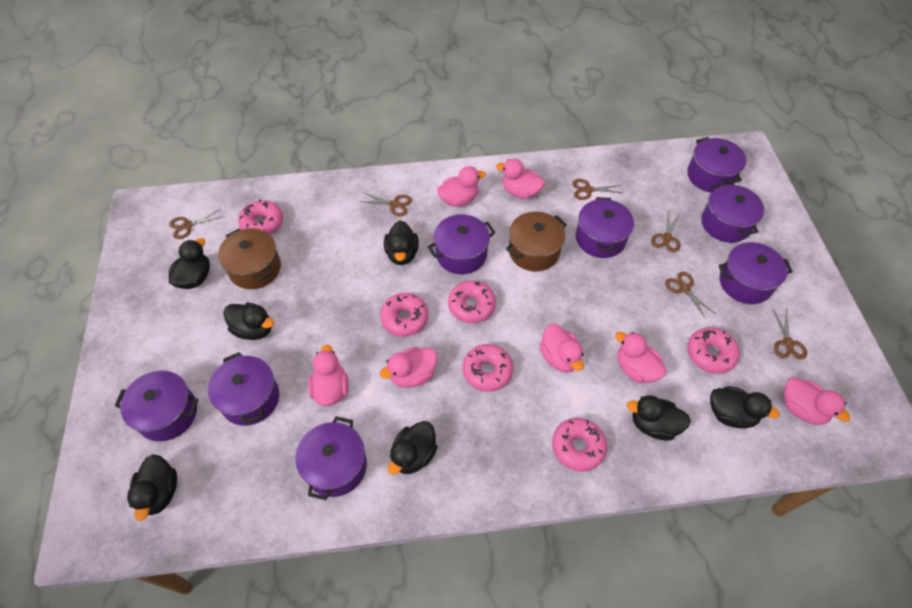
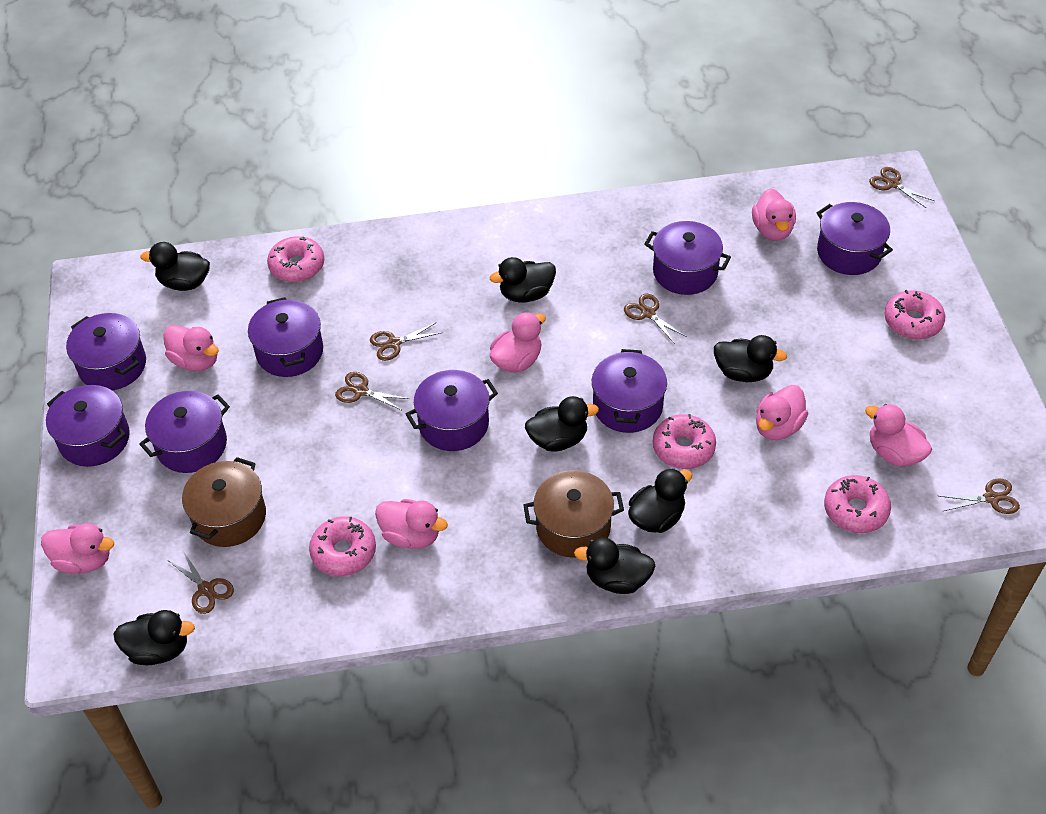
pink donut: 6 -> 5

